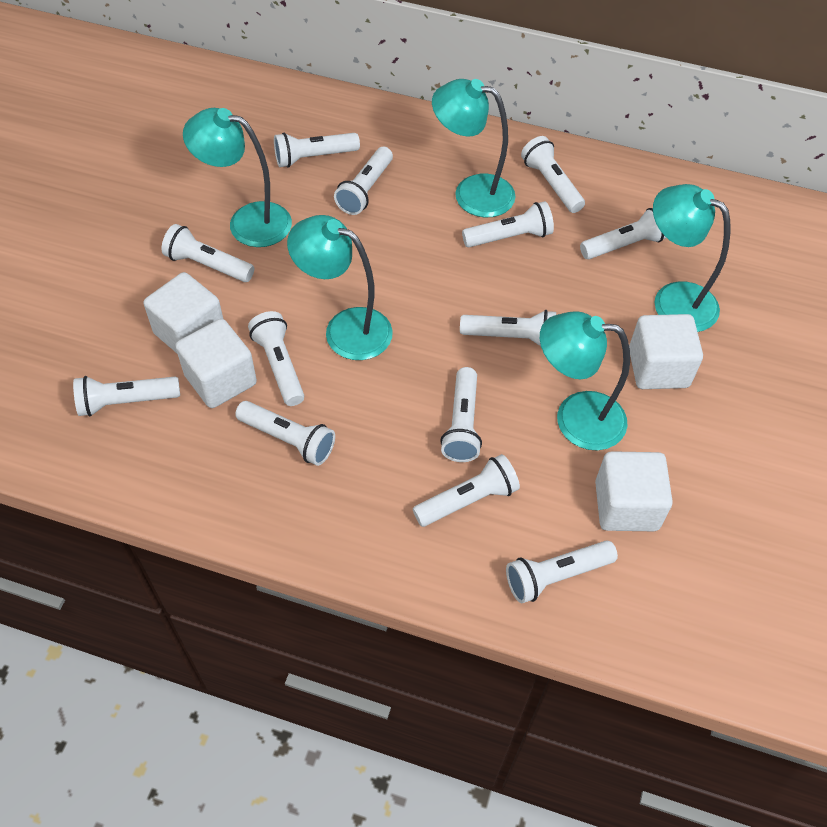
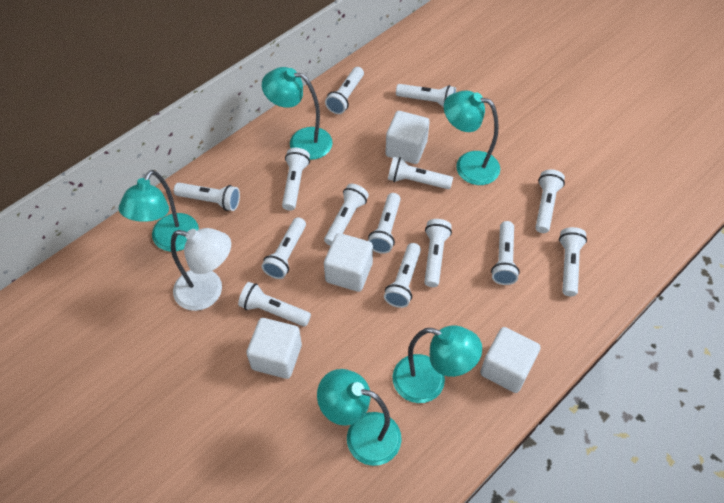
white flashlight: 13 -> 14
white lamp: 0 -> 1

